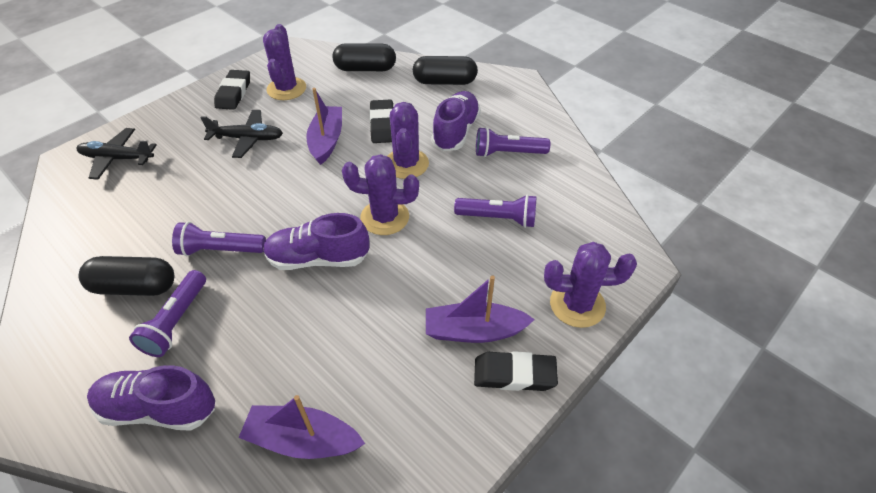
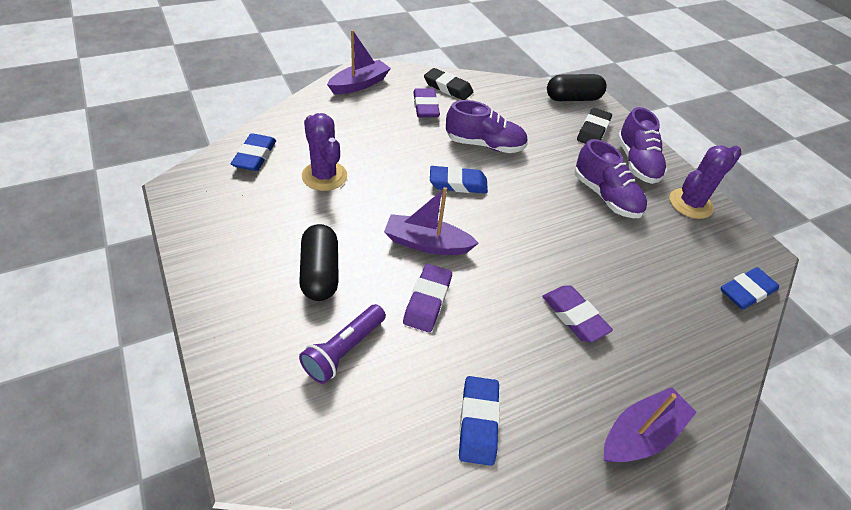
black capsule: 3 -> 2
black eraser: 3 -> 2
black plane: 2 -> 0
blue eraser: 0 -> 4
purple cactus: 4 -> 2
purple eraser: 0 -> 3
purple flashlight: 4 -> 1

